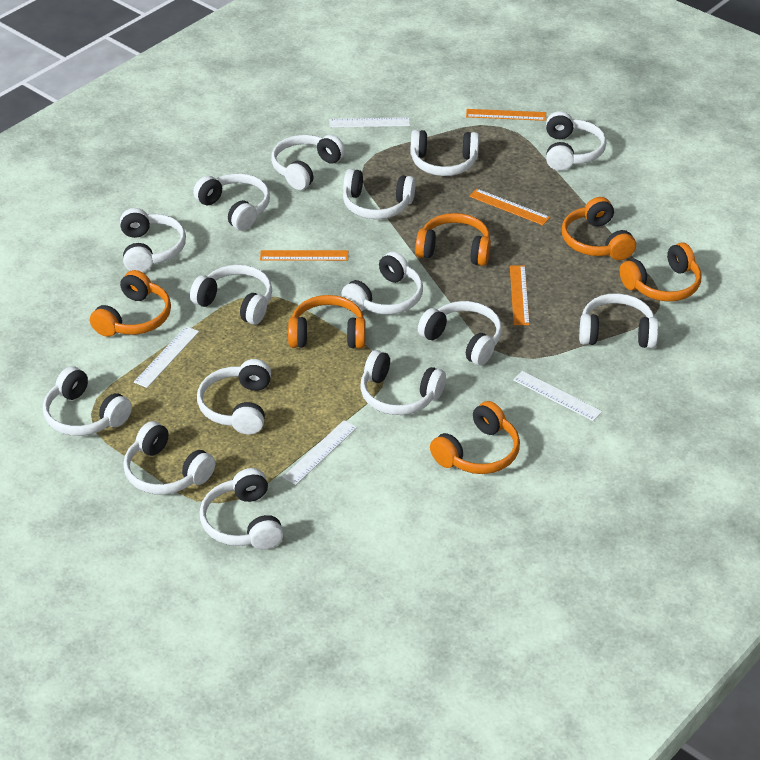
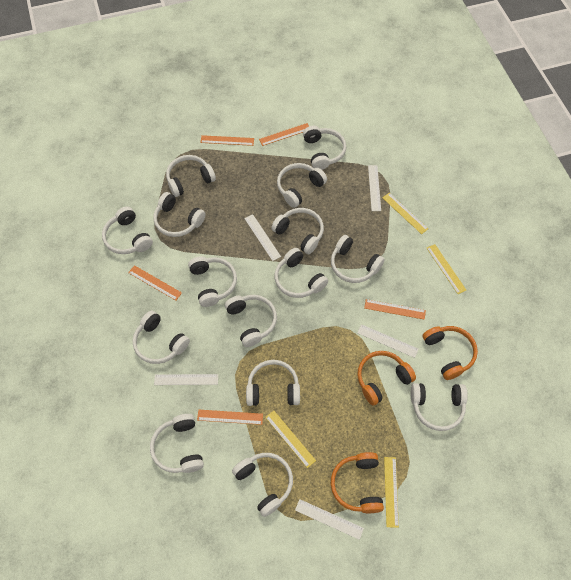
orange headphones: 6 -> 3
orange ruler: 4 -> 5
white ruler: 4 -> 5
yellow ruler: 0 -> 4

